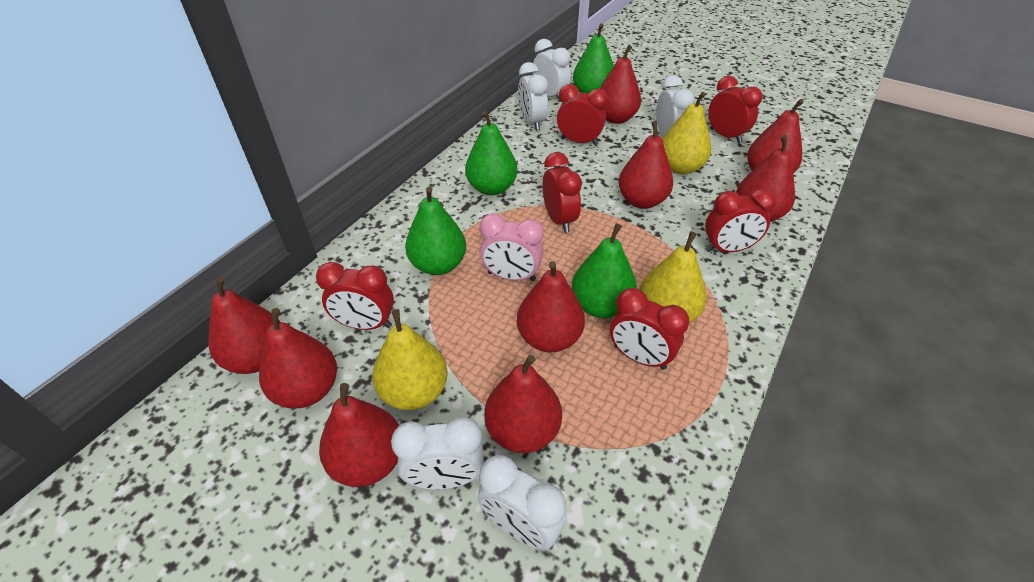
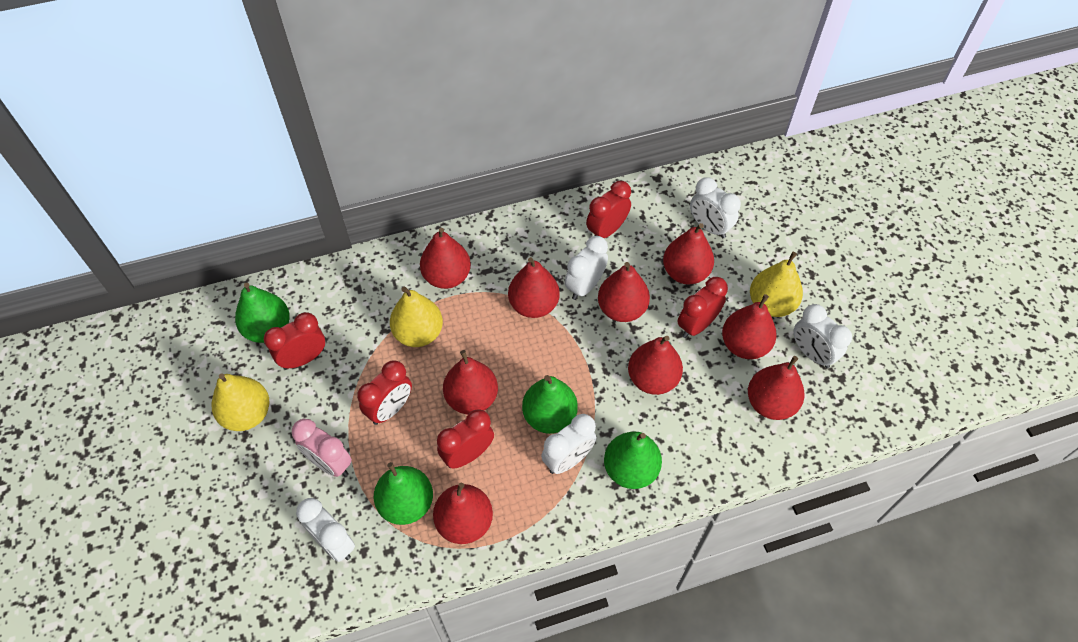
red clock: 6 -> 5

